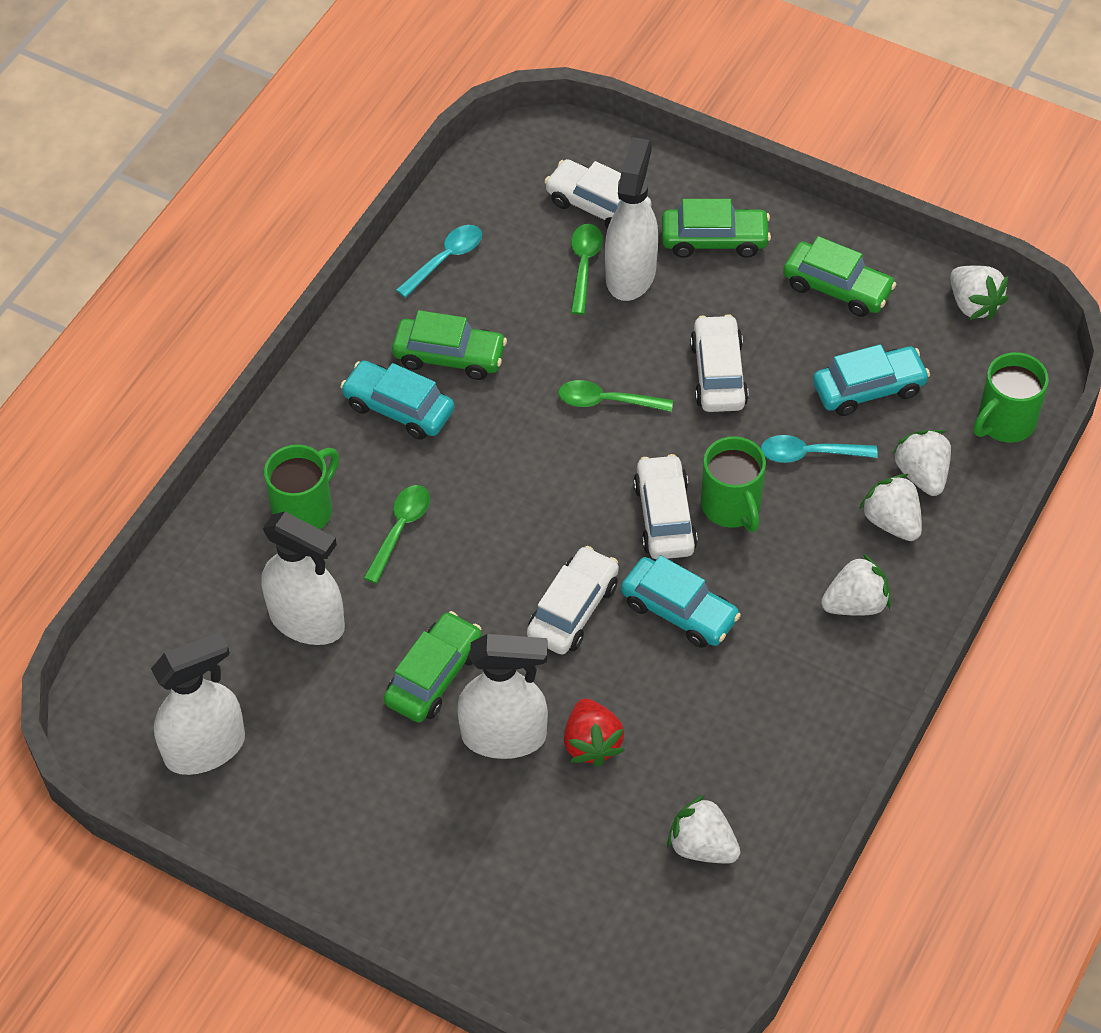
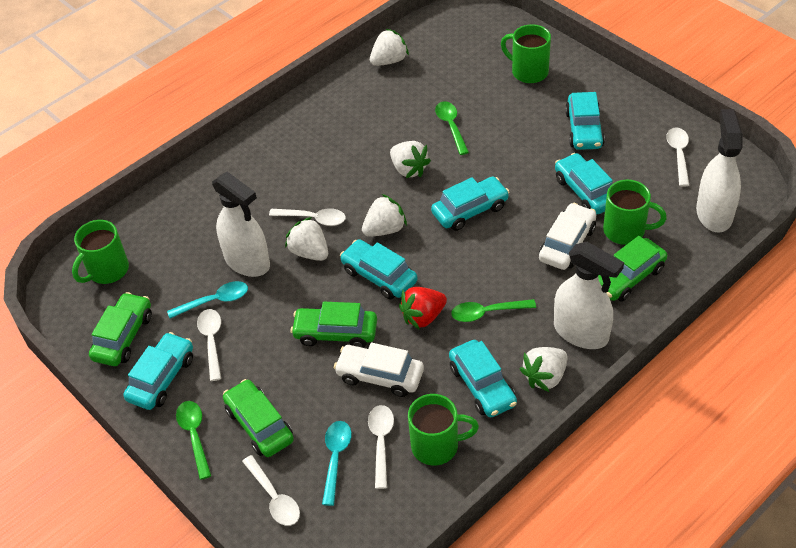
green mug: 3 -> 4
turquoise car: 3 -> 6
white car: 4 -> 2
white spoon: 0 -> 5
white spray bottle: 4 -> 3

